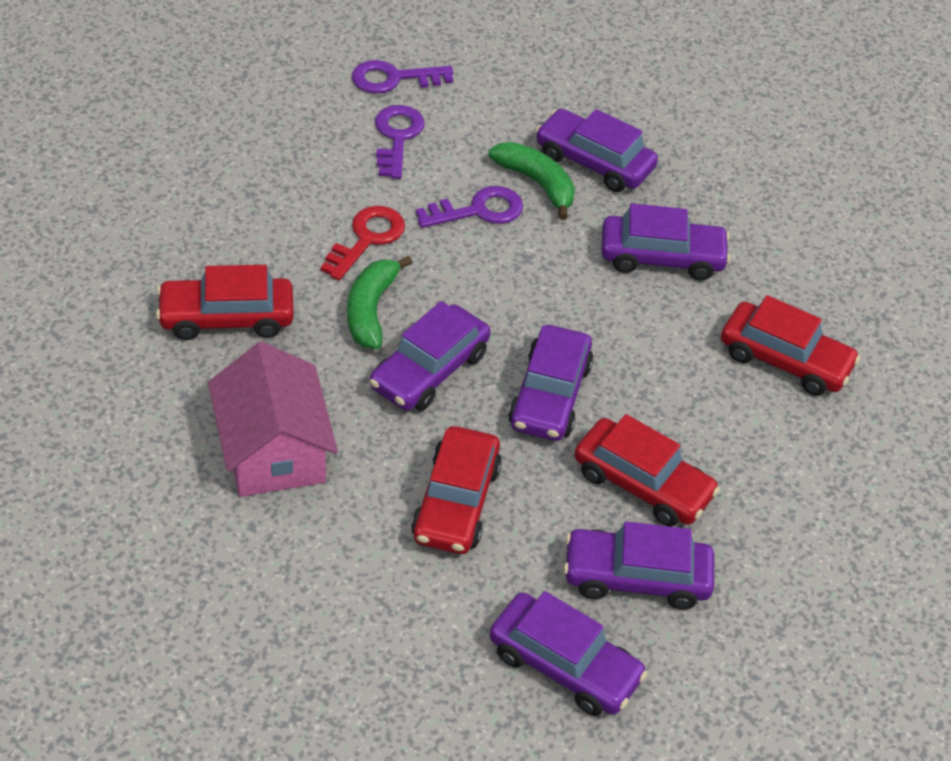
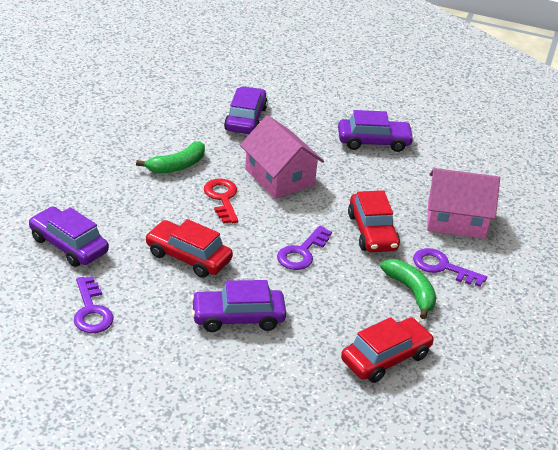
pink house: 1 -> 2
purple car: 6 -> 4
red car: 4 -> 3

